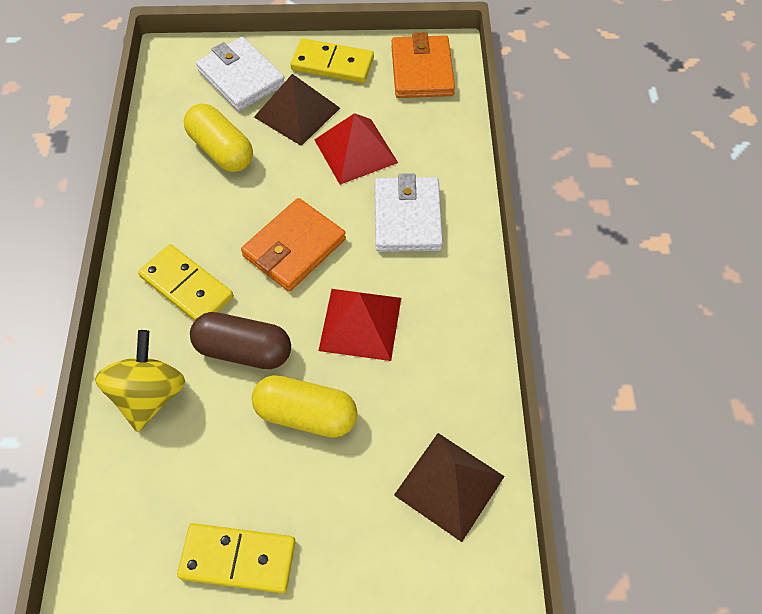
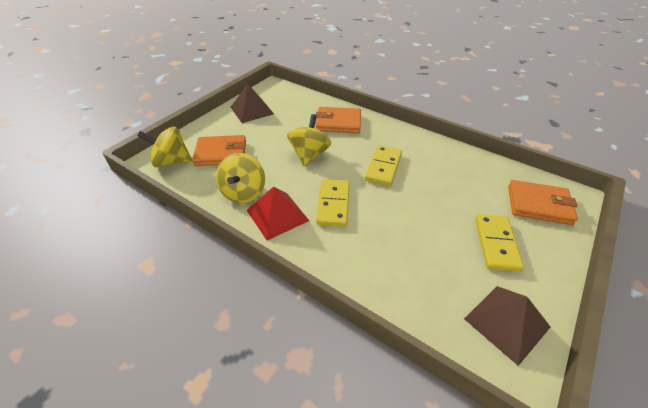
brown capsule: 1 -> 0
orange wallet: 2 -> 3
red pyramid: 2 -> 1
white wallet: 2 -> 0
yellow capsule: 2 -> 0
yellow spinning top: 1 -> 3

